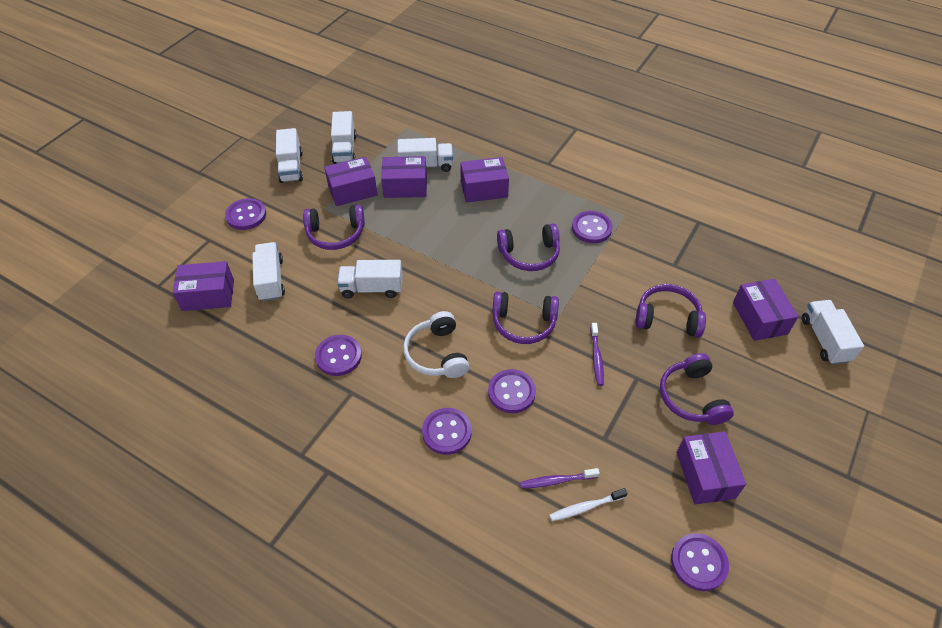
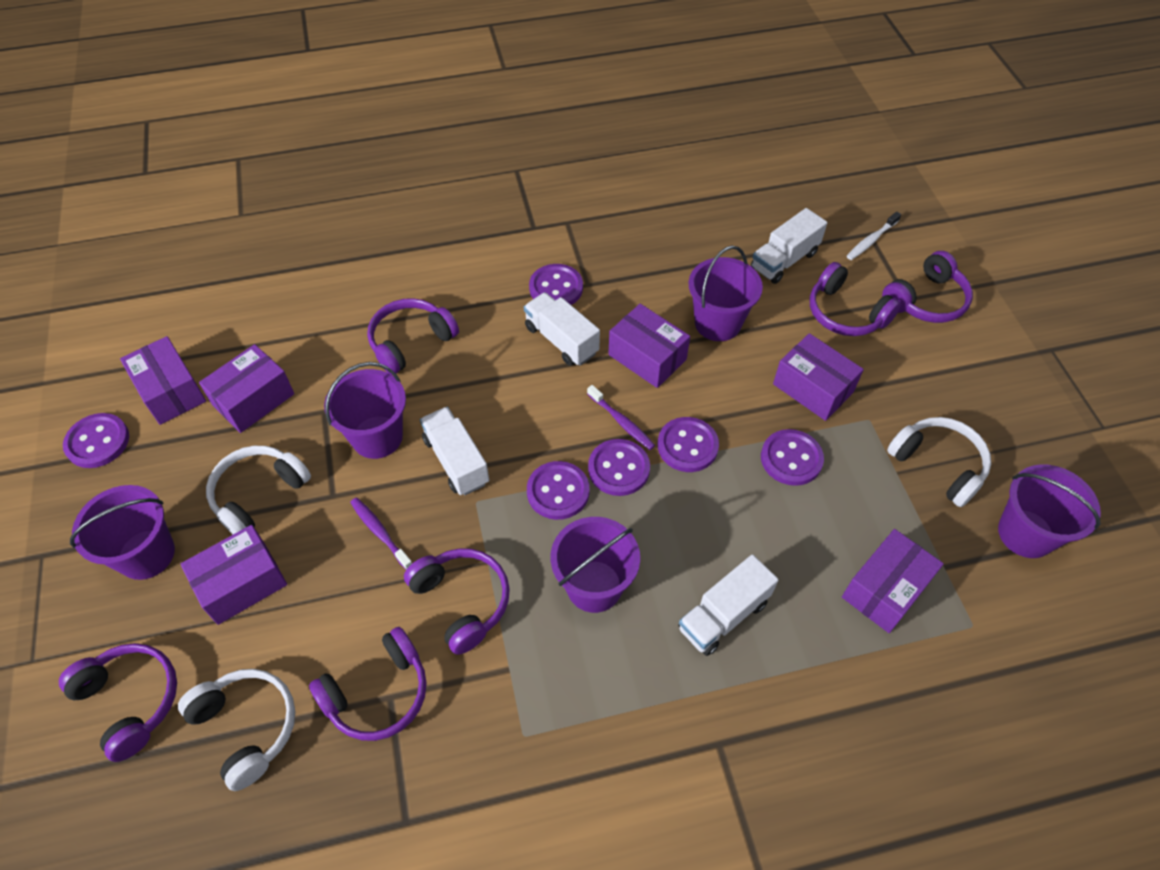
purple bucket: 0 -> 5
purple headphones: 5 -> 6
white headphones: 1 -> 3
white truck: 6 -> 4

